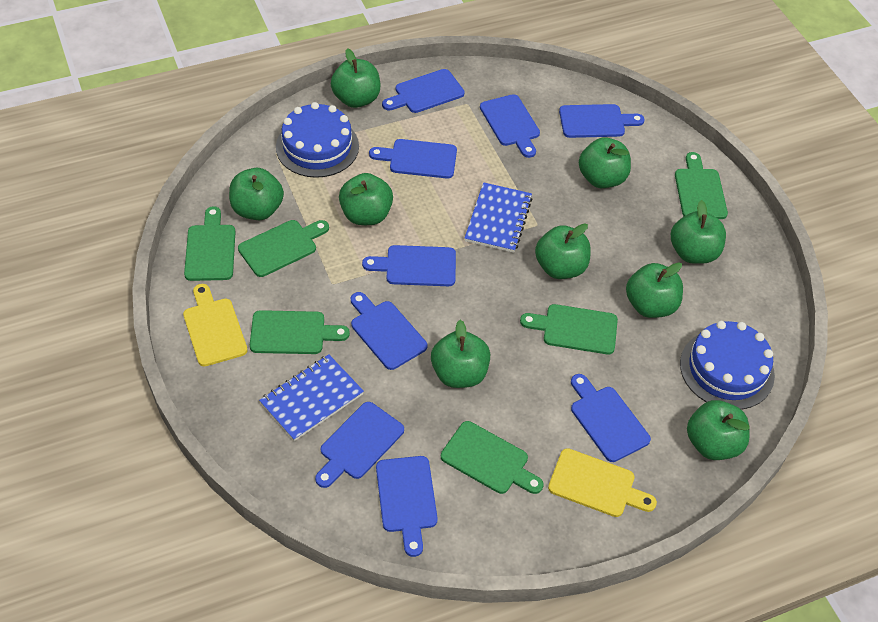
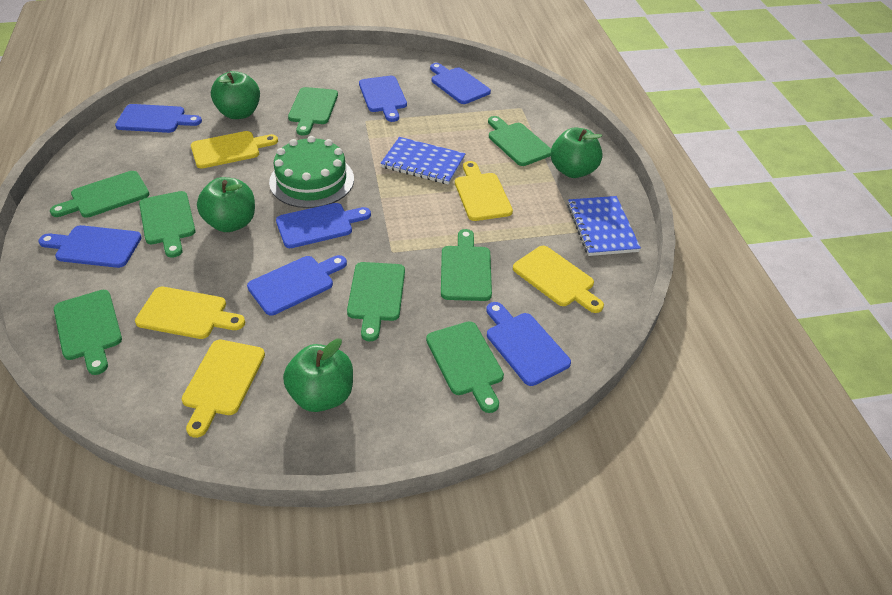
blue cake: 2 -> 0
blue cutting board: 9 -> 7
green apple: 9 -> 4
green cake: 0 -> 1
green cutting board: 6 -> 8
yellow cutting board: 2 -> 5

